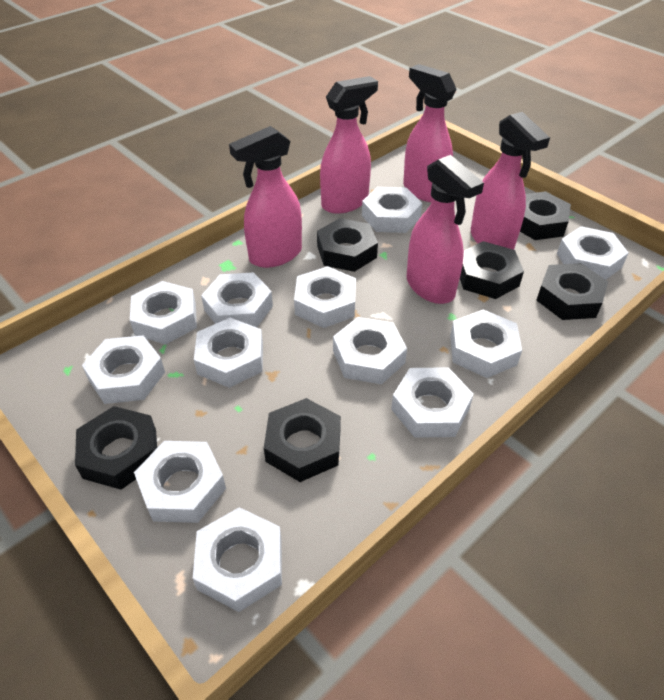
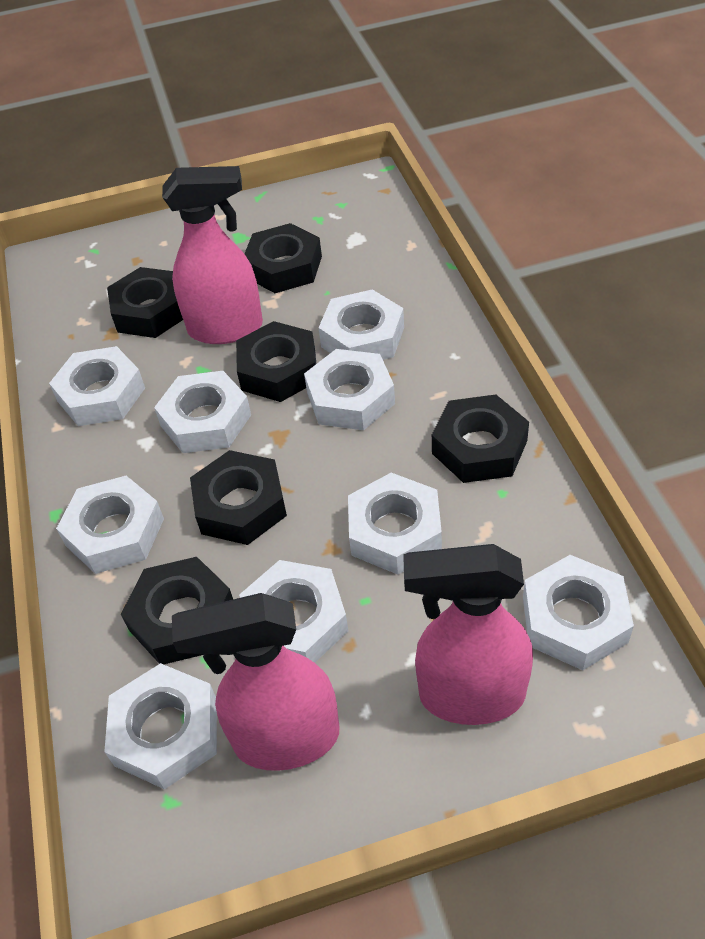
pink spray bottle: 5 -> 3
white nut: 12 -> 9

